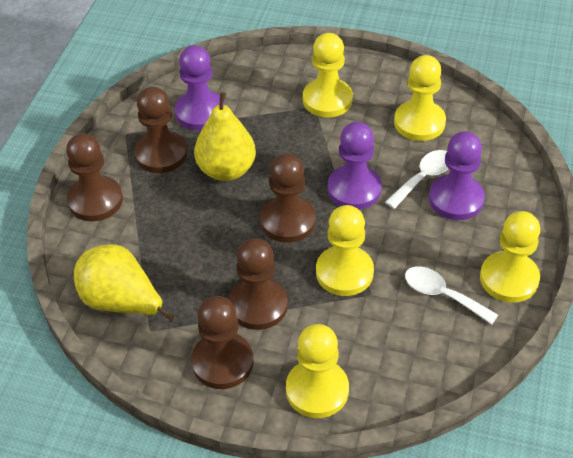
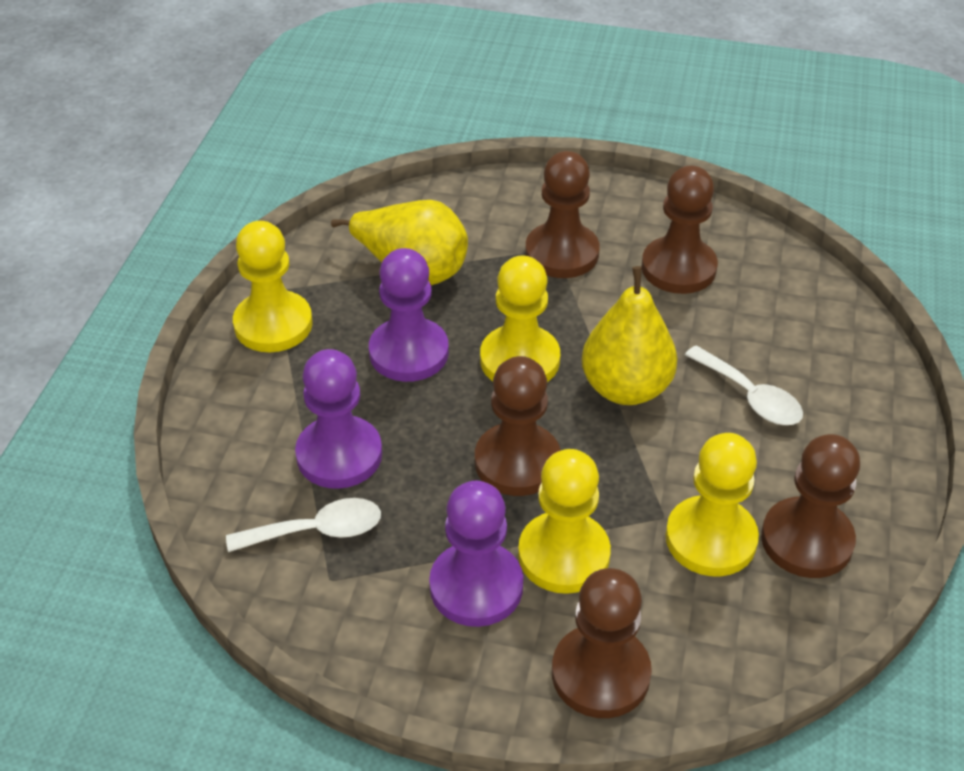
yellow pawn: 5 -> 4

